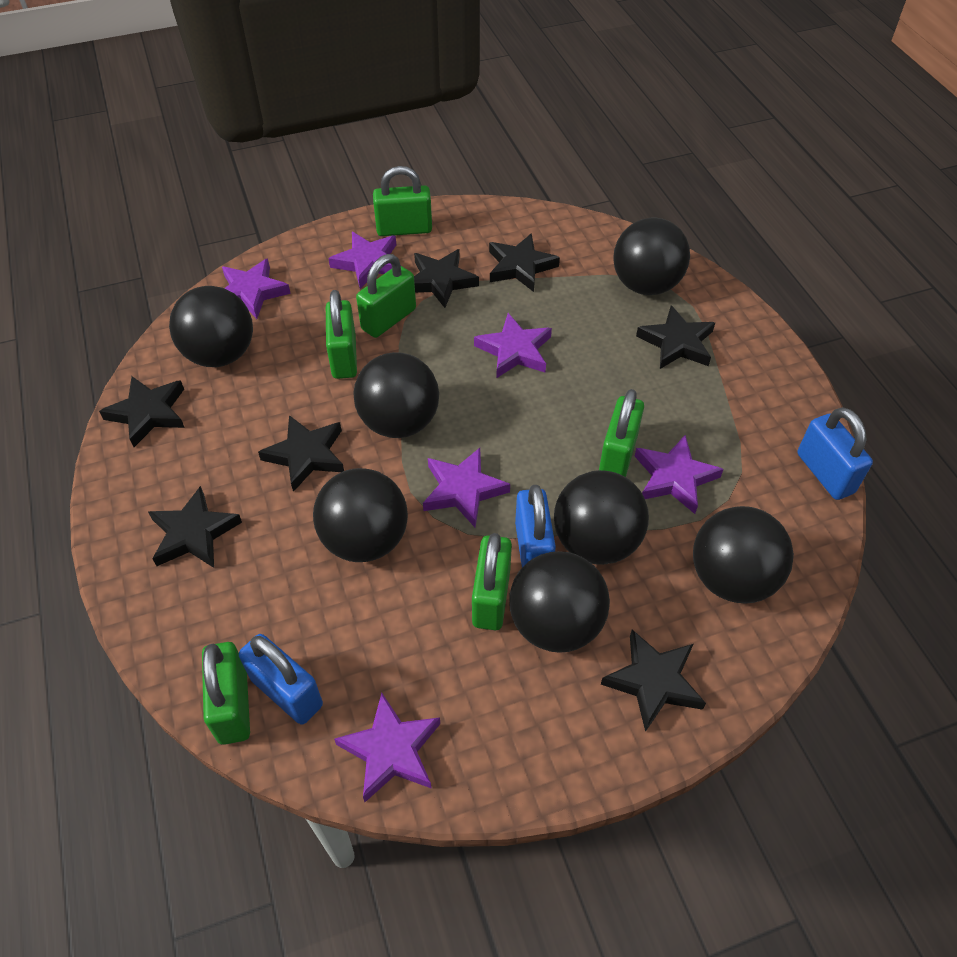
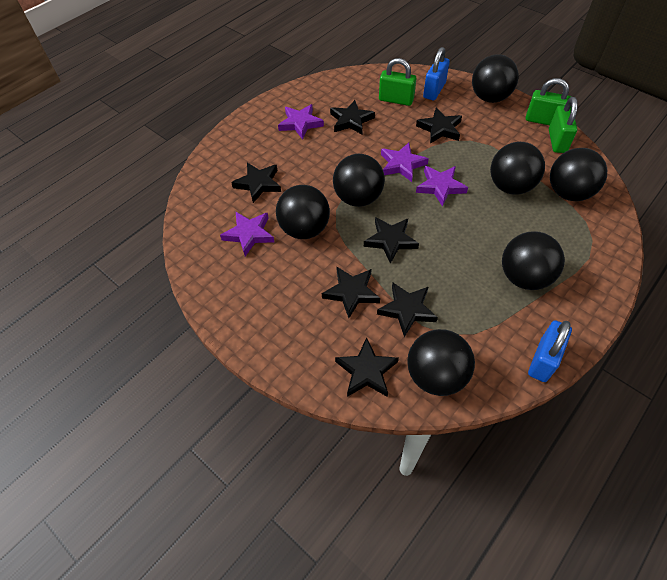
blue padlock: 3 -> 2
green padlock: 6 -> 3
purple star: 6 -> 4

